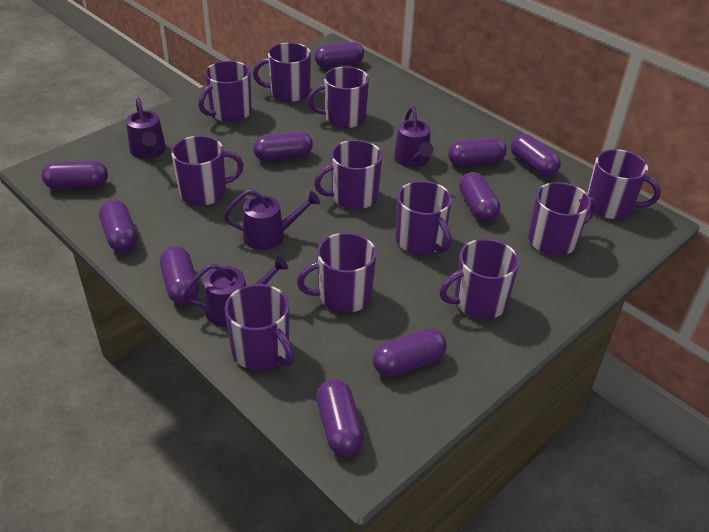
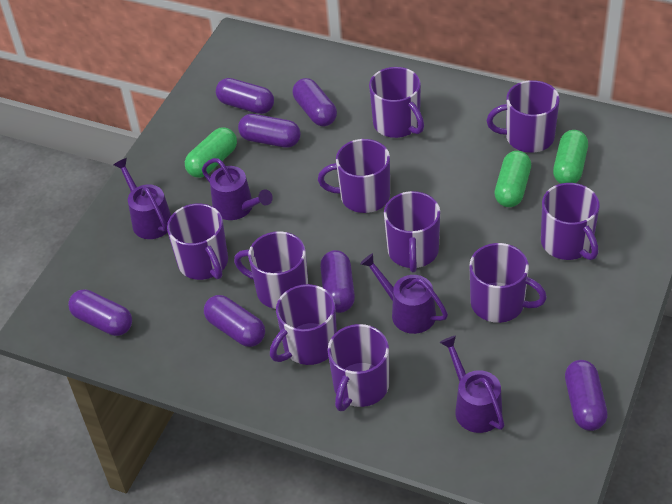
green capsule: 0 -> 3
purple capsule: 10 -> 7
purple mug: 11 -> 10

